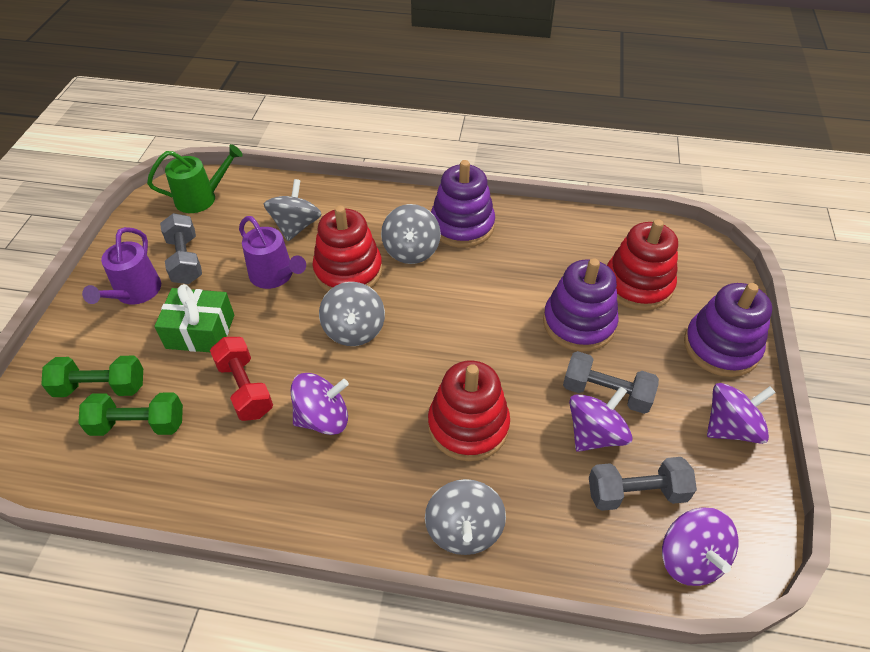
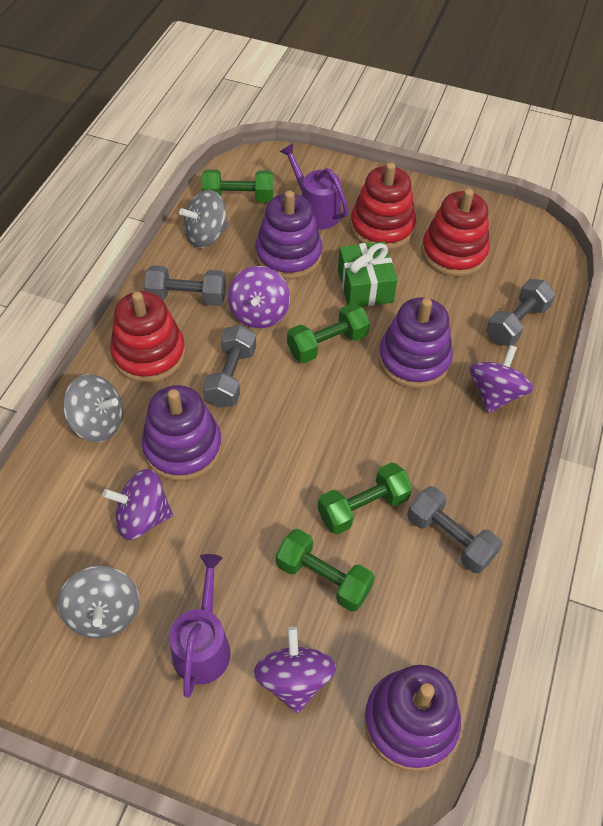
green dumbbell: 2 -> 4
green watering can: 1 -> 0
grey dumbbell: 3 -> 4
grey spinning top: 4 -> 3
purple stacking toy: 3 -> 4
red dumbbell: 1 -> 0

